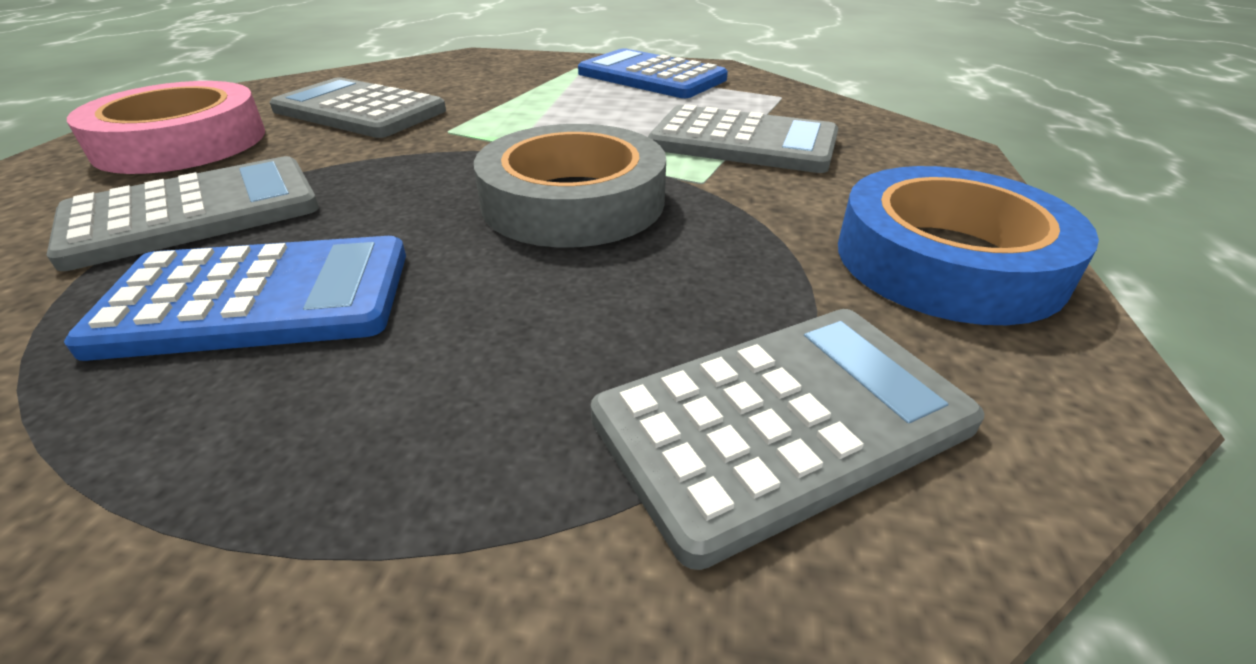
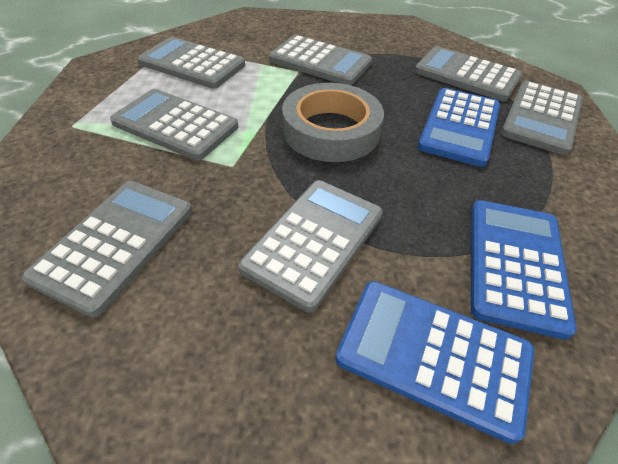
blue calculator: 2 -> 3
blue tape: 1 -> 0
grey calculator: 4 -> 7
pink tape: 1 -> 0

